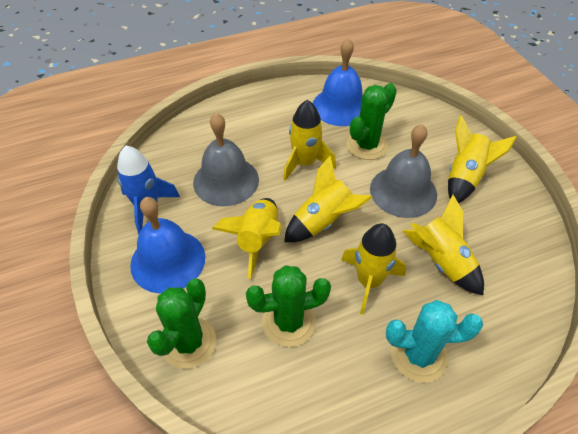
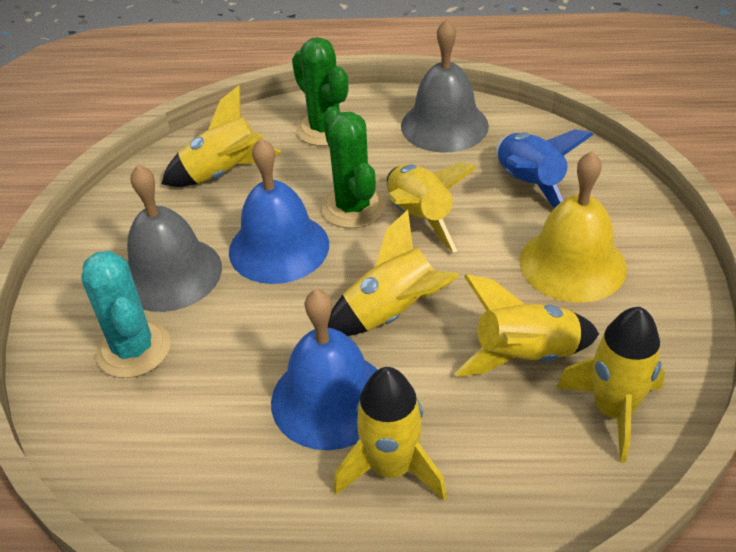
green cactus: 3 -> 2
yellow bell: 0 -> 1

